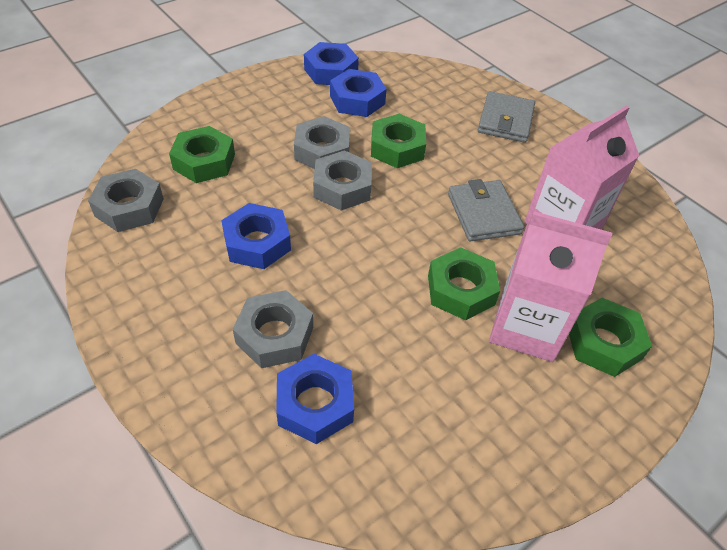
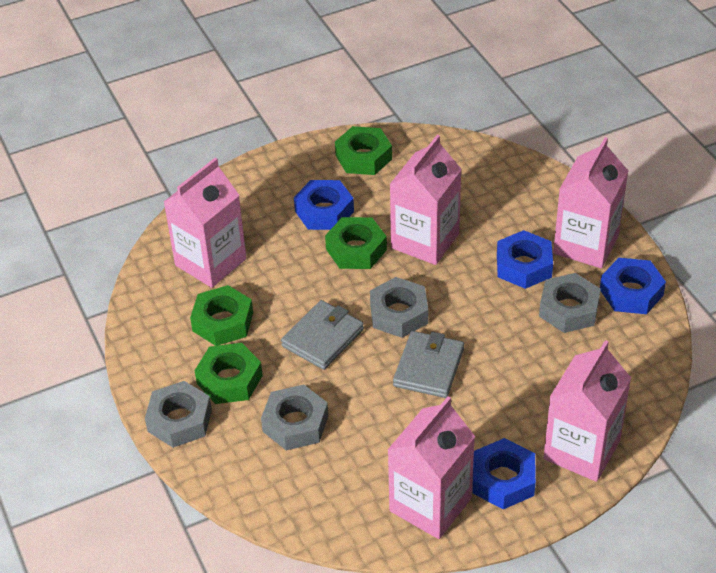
pink carton: 2 -> 5

